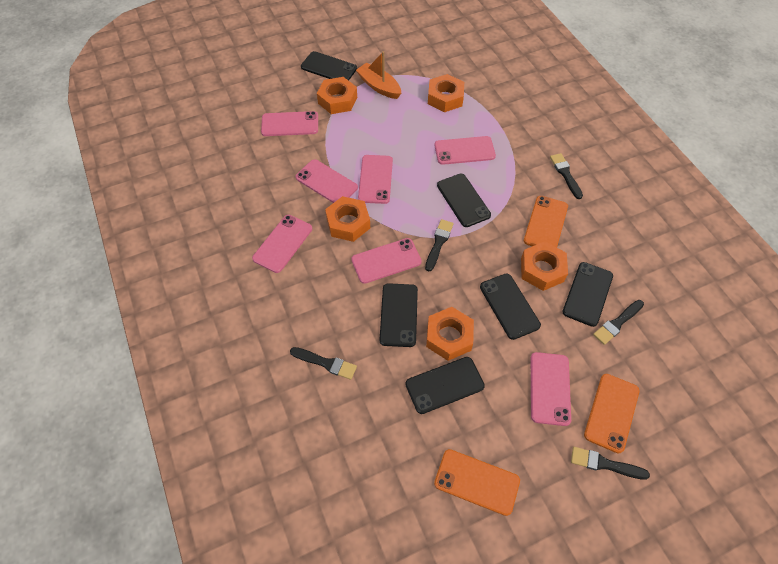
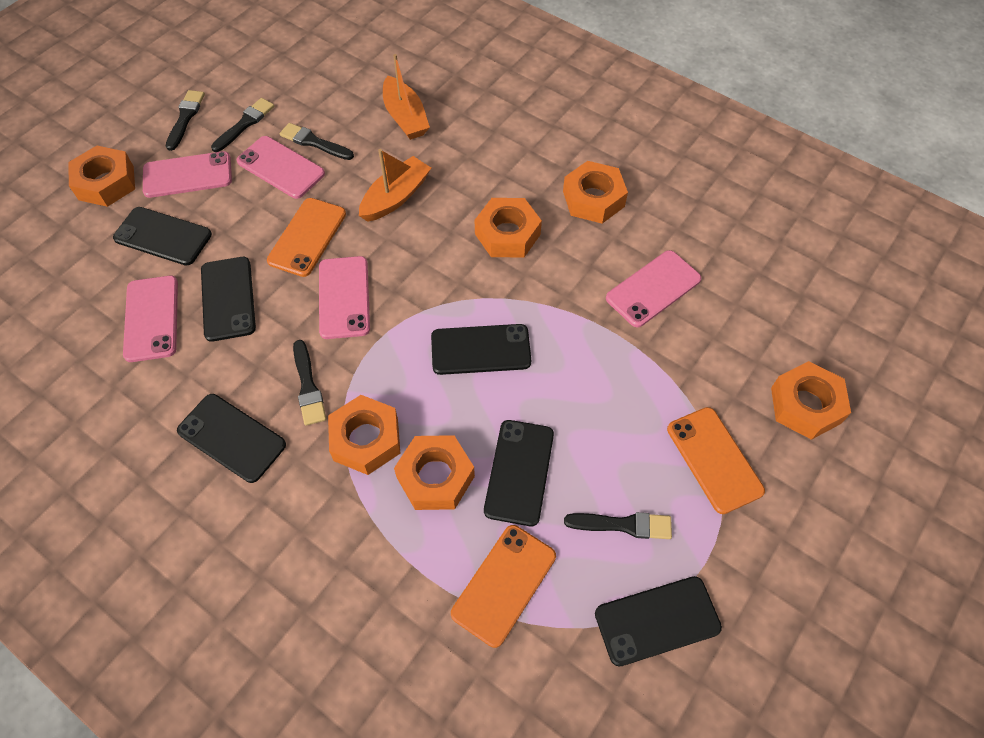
orange boat: 1 -> 2
orange nut: 5 -> 6
pink phone: 7 -> 5

